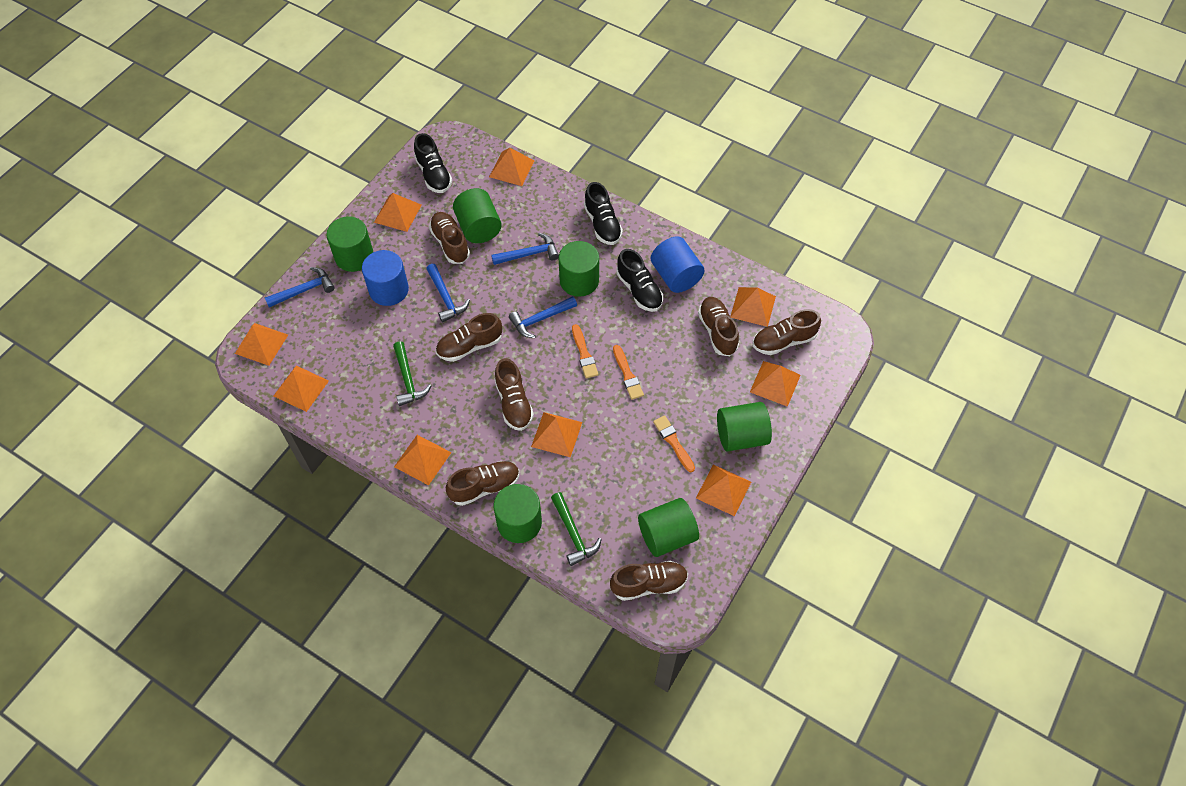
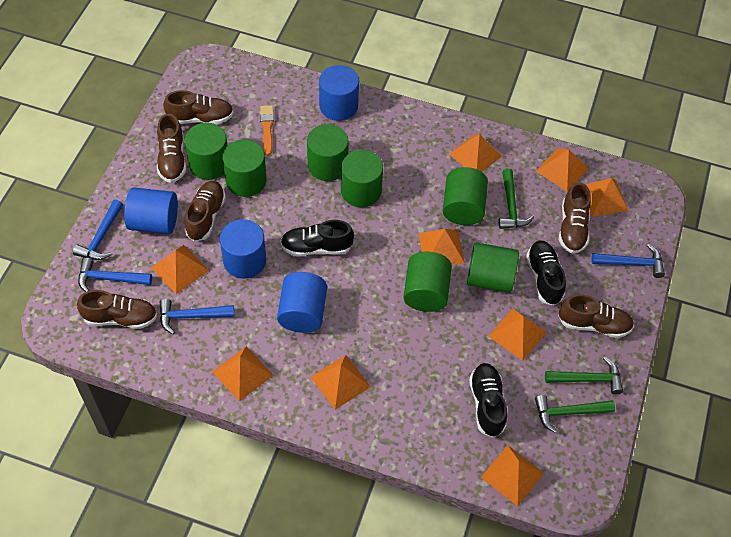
blue cylinder: 2 -> 4
brown shoe: 7 -> 6
green cylinder: 6 -> 7
green hammer: 2 -> 3
orange brush: 3 -> 1

